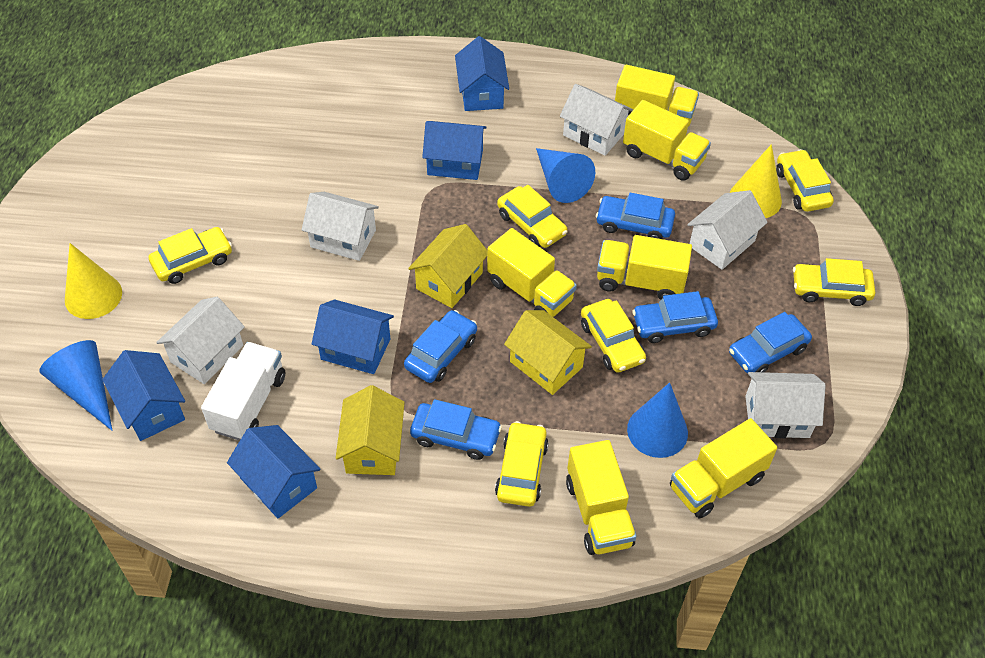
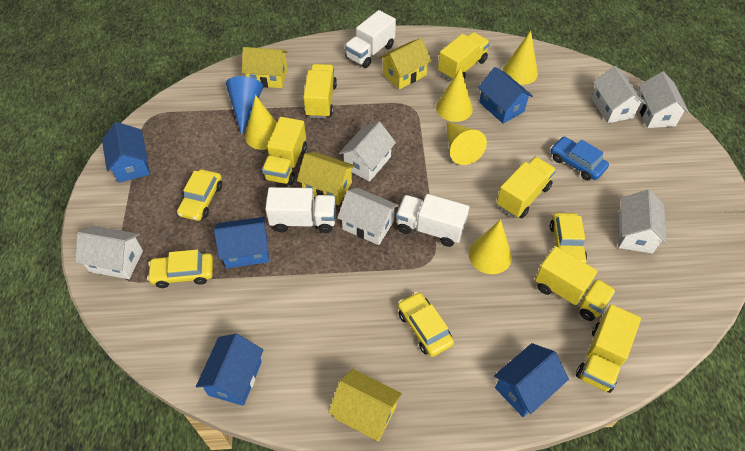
blue car: 5 -> 1
blue cone: 3 -> 1
white house: 5 -> 6
white truck: 1 -> 3
yellow car: 6 -> 4
yellow cone: 2 -> 5
yellow house: 3 -> 4

